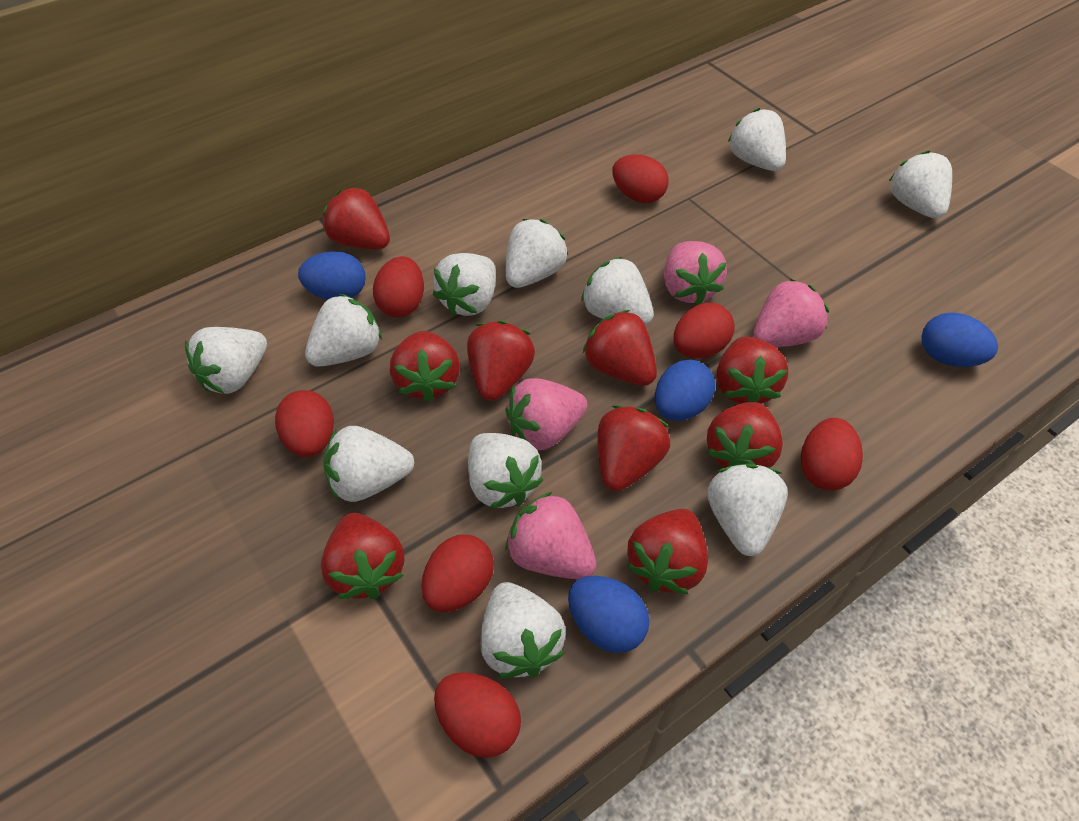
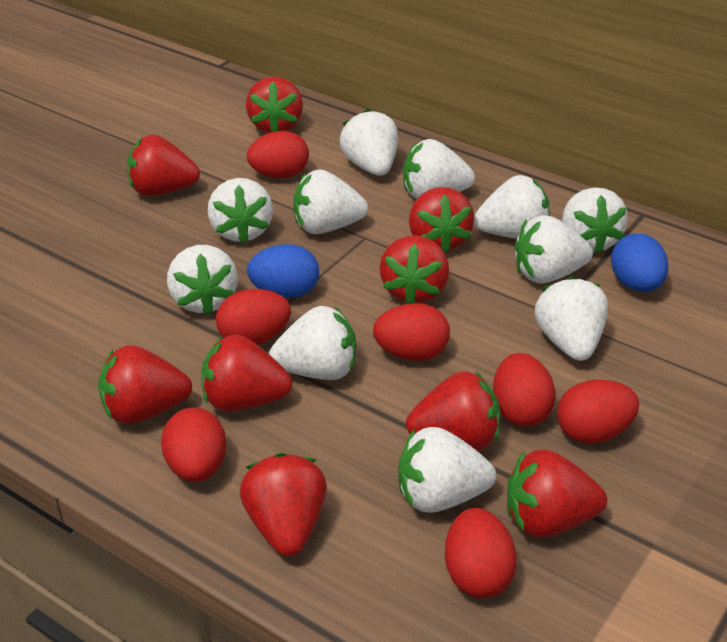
blue egg: 4 -> 2
pink strawberry: 4 -> 0

